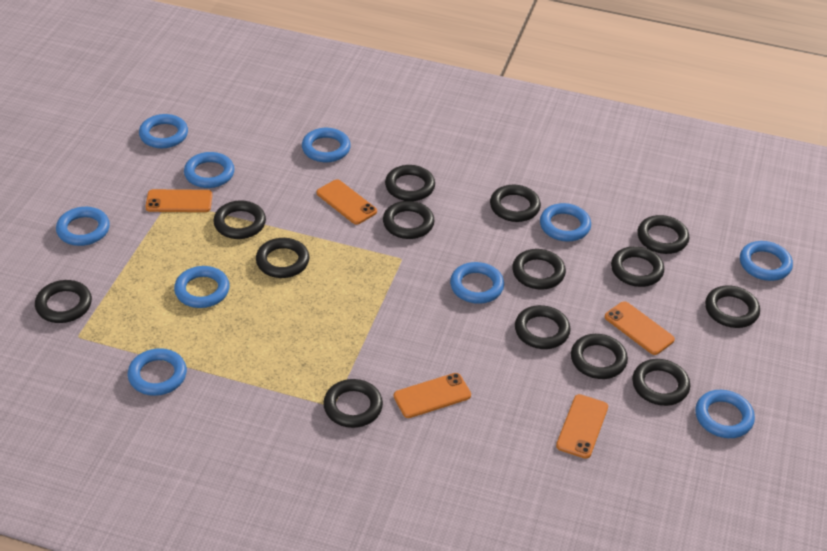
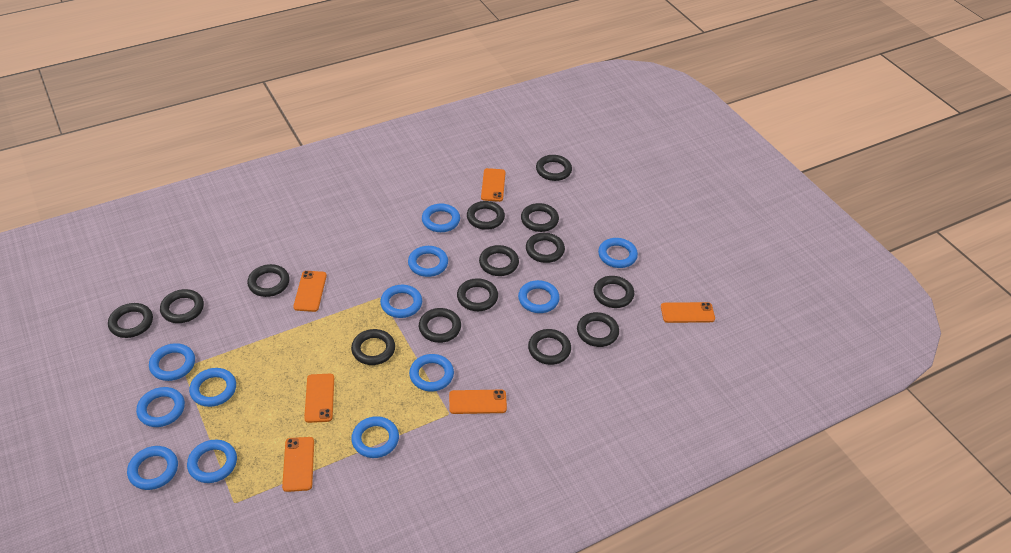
blue ring: 10 -> 12
orange phone: 5 -> 6

